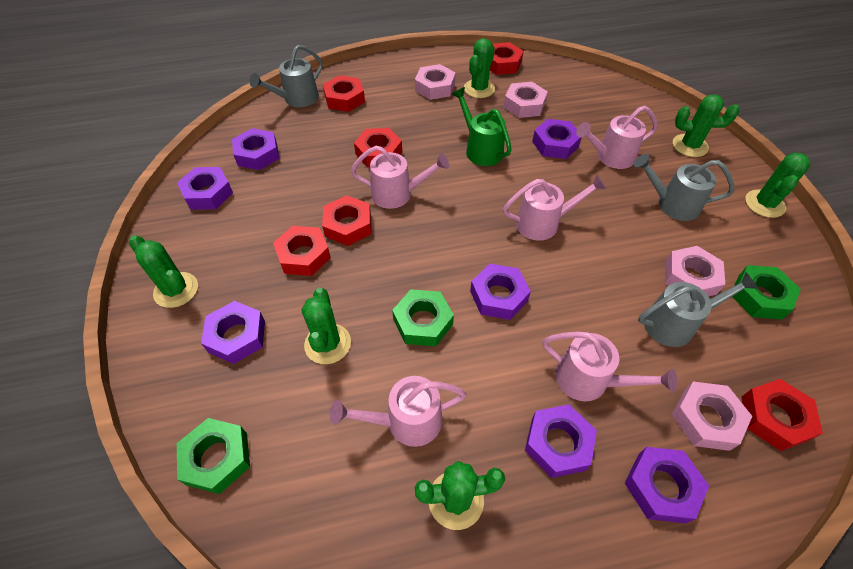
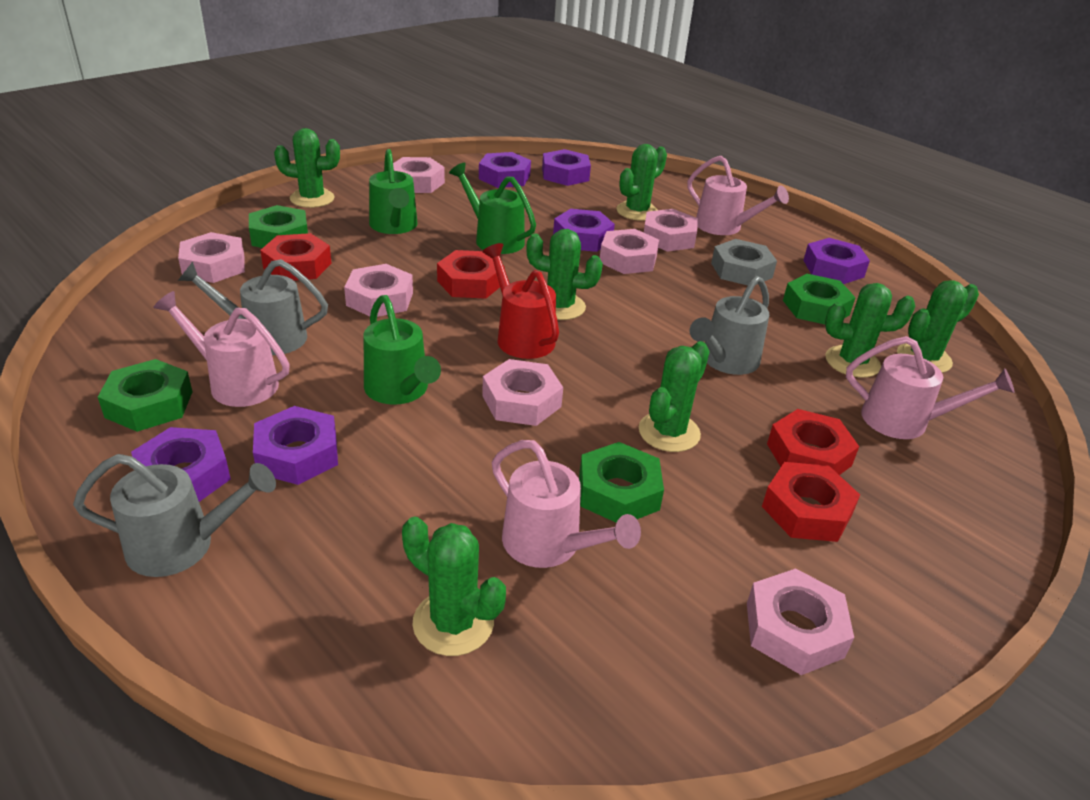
green cactus: 6 -> 7
green nut: 3 -> 4
green watering can: 1 -> 3
grey nut: 0 -> 1
pink nut: 4 -> 7
pink watering can: 5 -> 4
purple nut: 7 -> 6
red nut: 6 -> 4
red watering can: 0 -> 1

